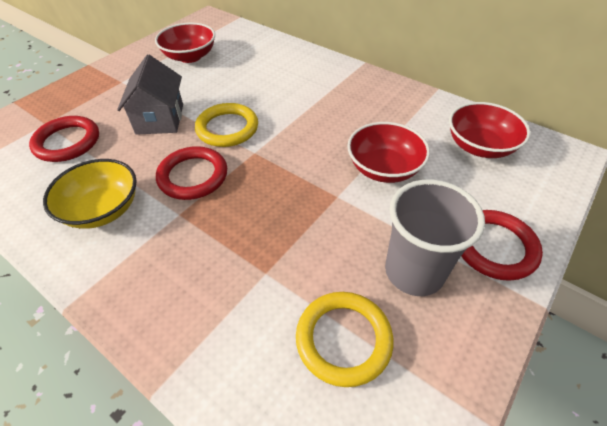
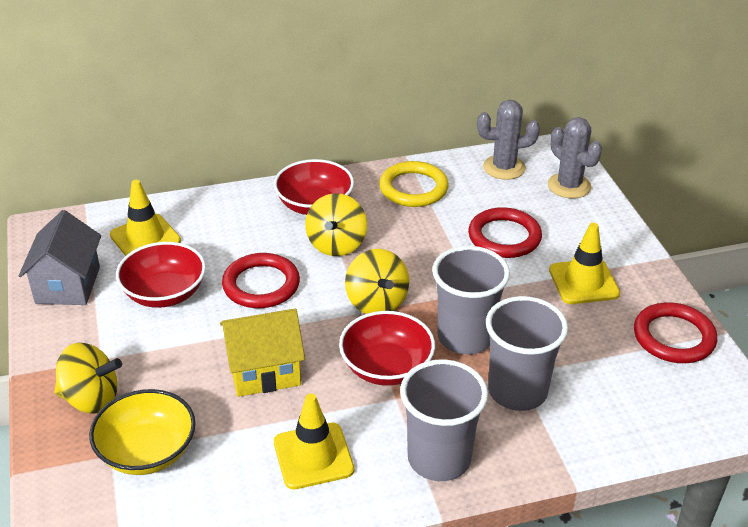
grey cactus: 0 -> 2
grey cup: 1 -> 3
yellow house: 0 -> 1
yellow ring: 2 -> 1
yellow spinning top: 0 -> 3
yellow traffic cone: 0 -> 3

